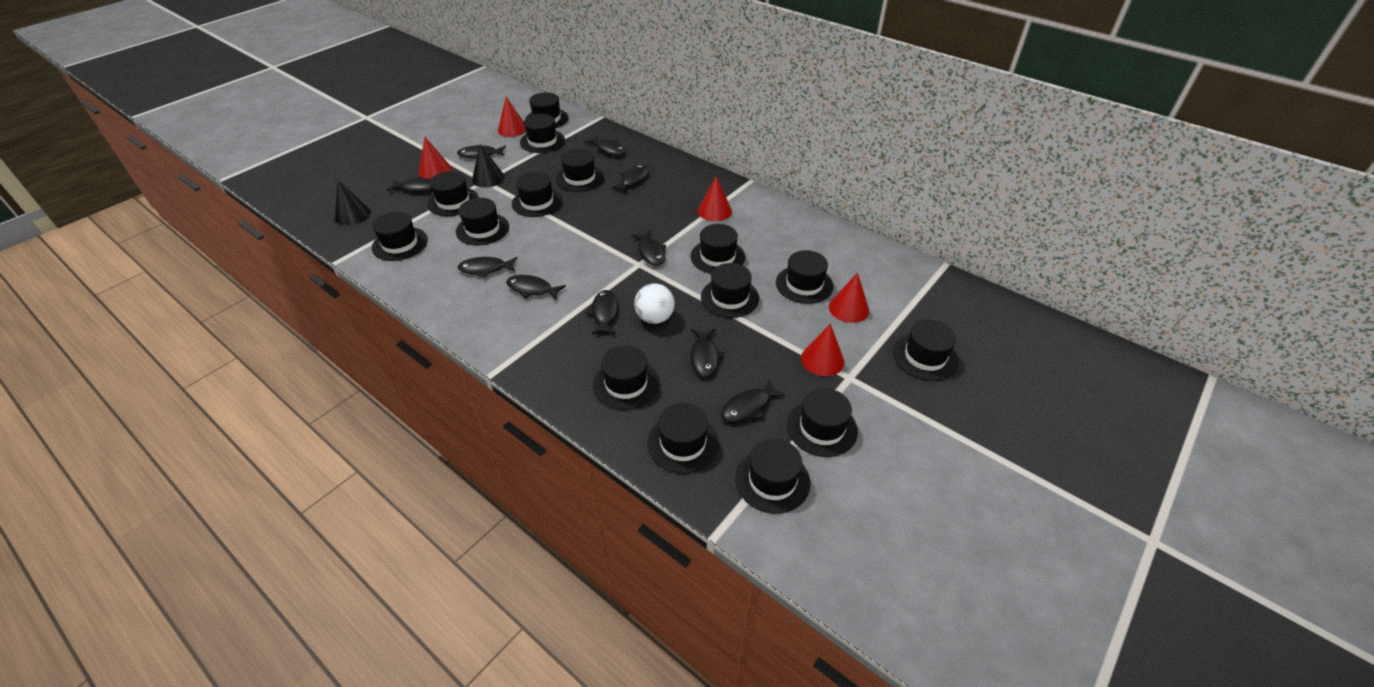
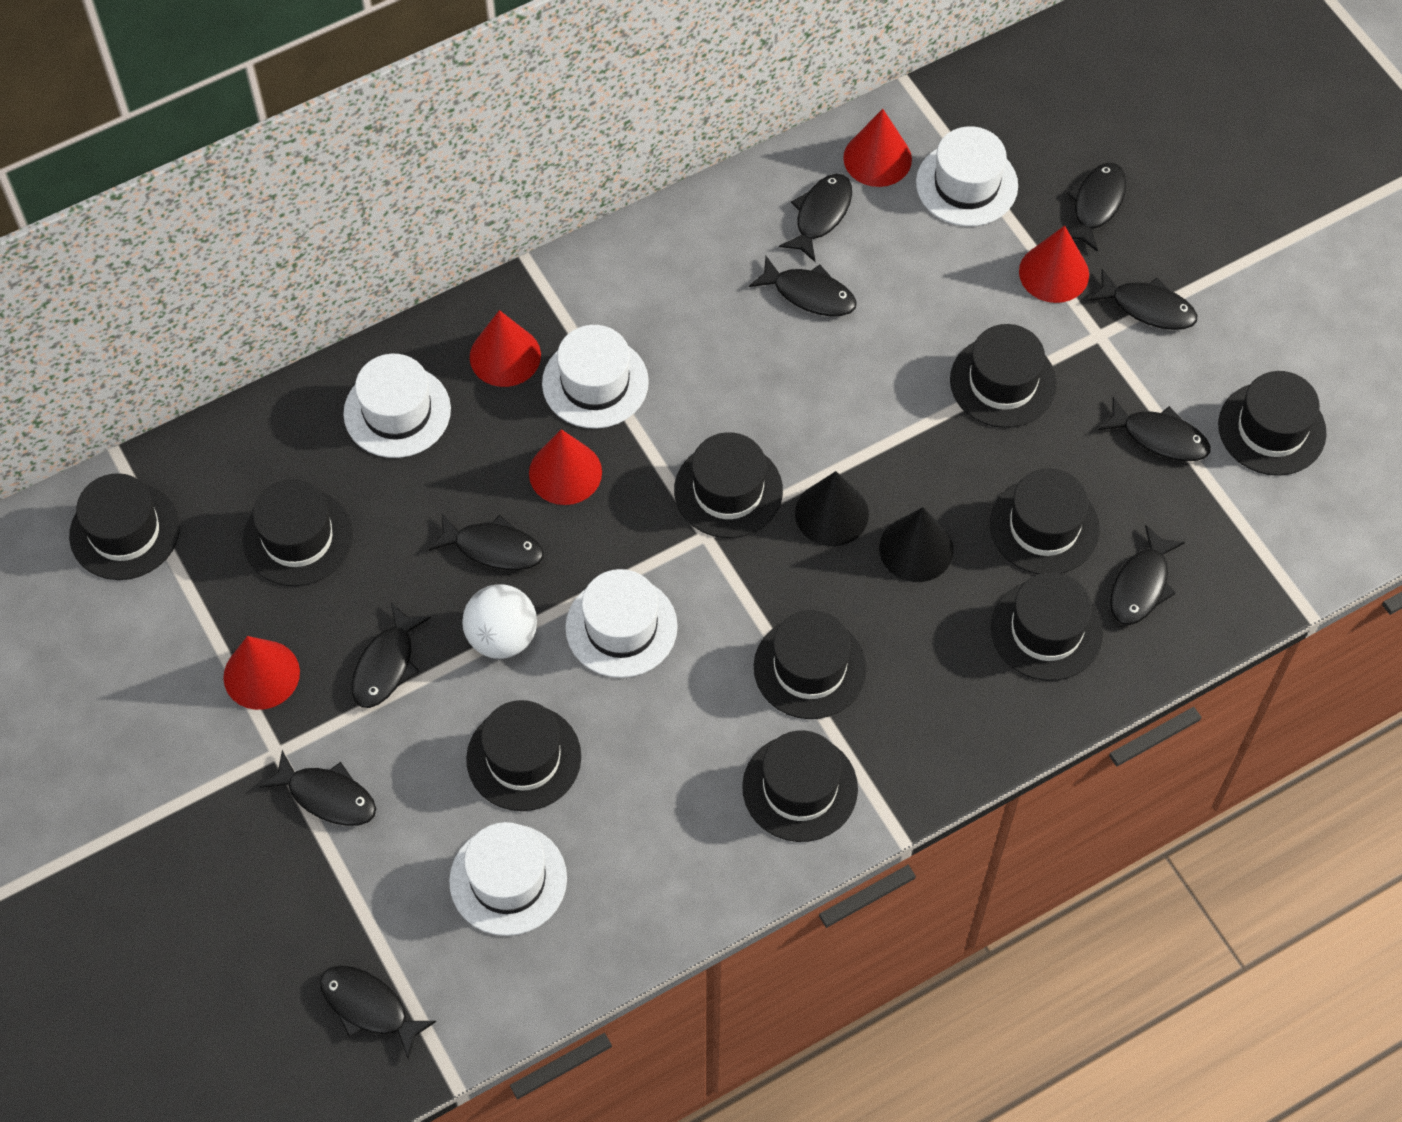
black hat: 15 -> 10
white hat: 0 -> 5

